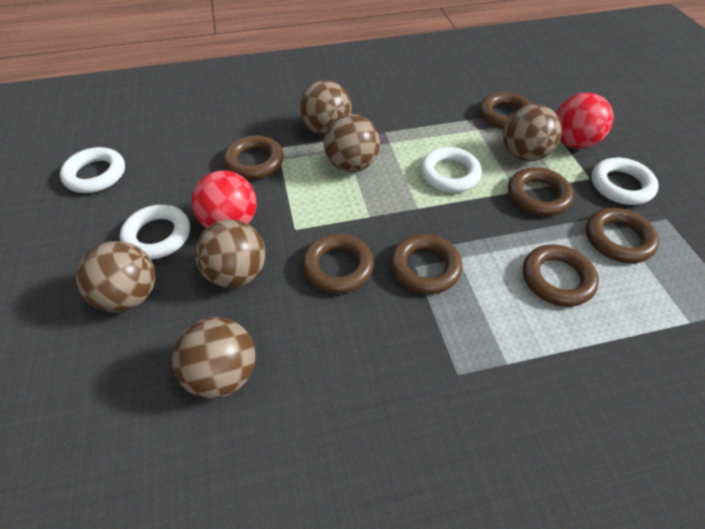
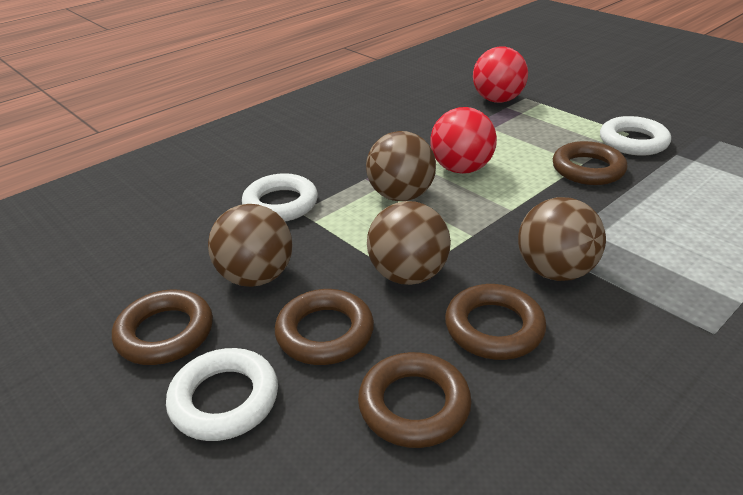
brown ball: 6 -> 4
brown ring: 7 -> 5
white ring: 4 -> 3

